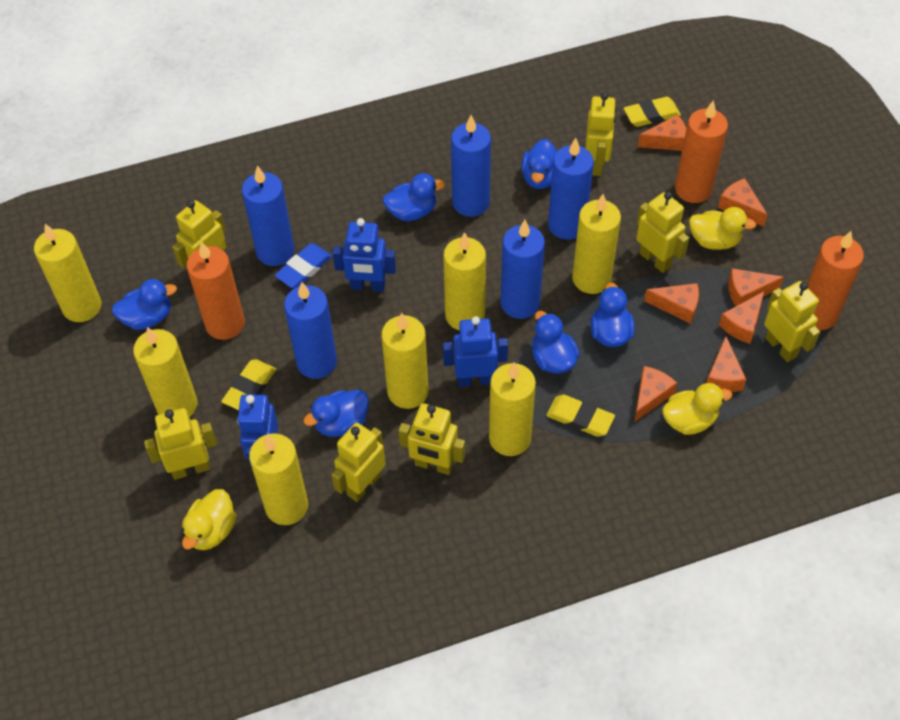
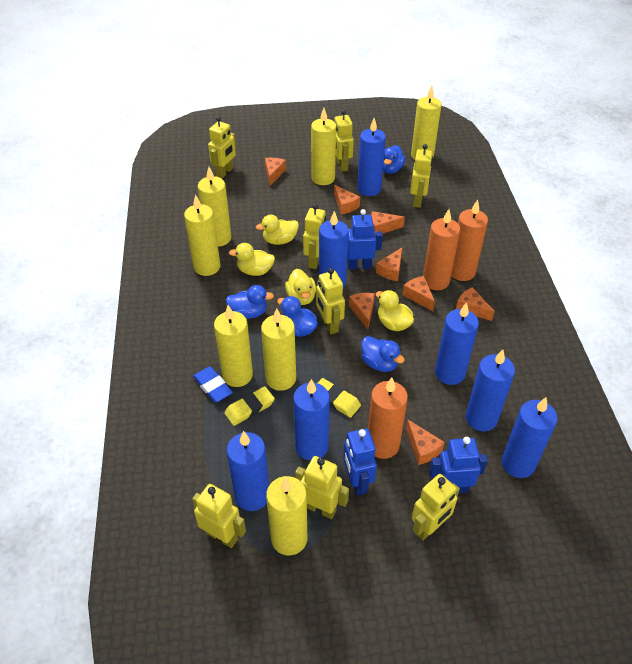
blue candle: 5 -> 7
blue duck: 6 -> 4
orange cheese: 7 -> 8
yellow duck: 3 -> 4
yellow eraser: 3 -> 2
yellow robot: 7 -> 8

